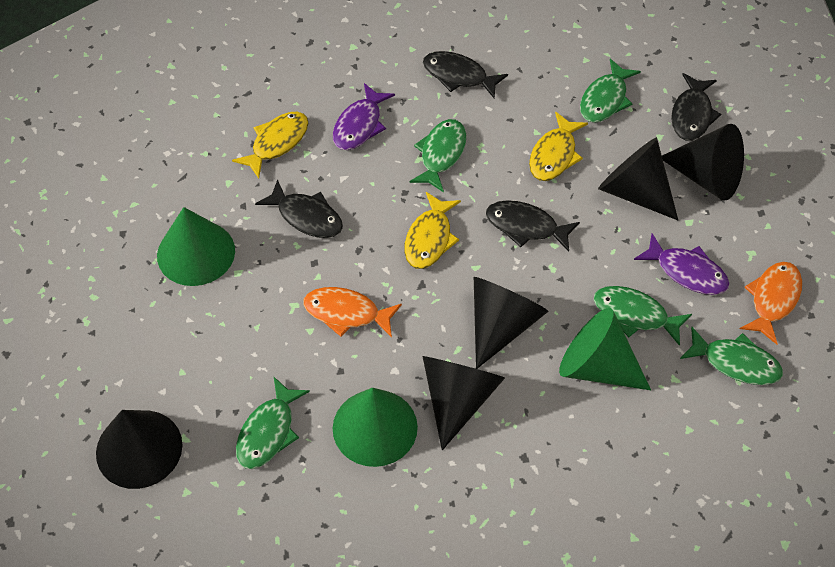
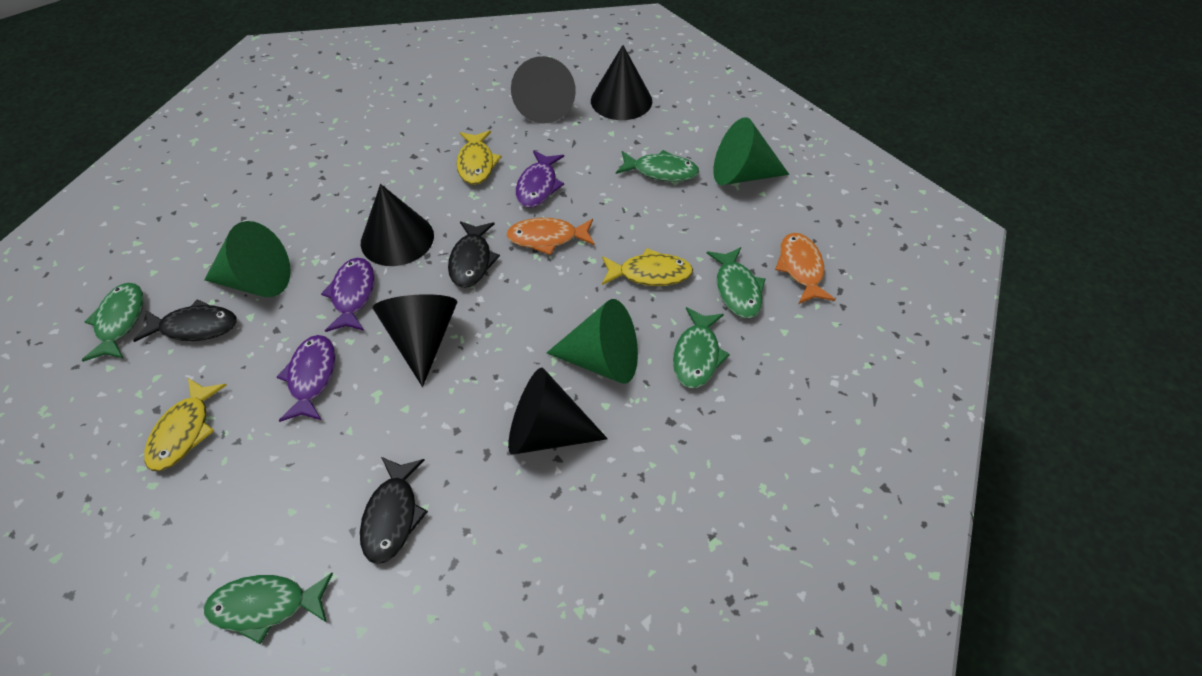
black fish: 4 -> 3
purple fish: 2 -> 3

